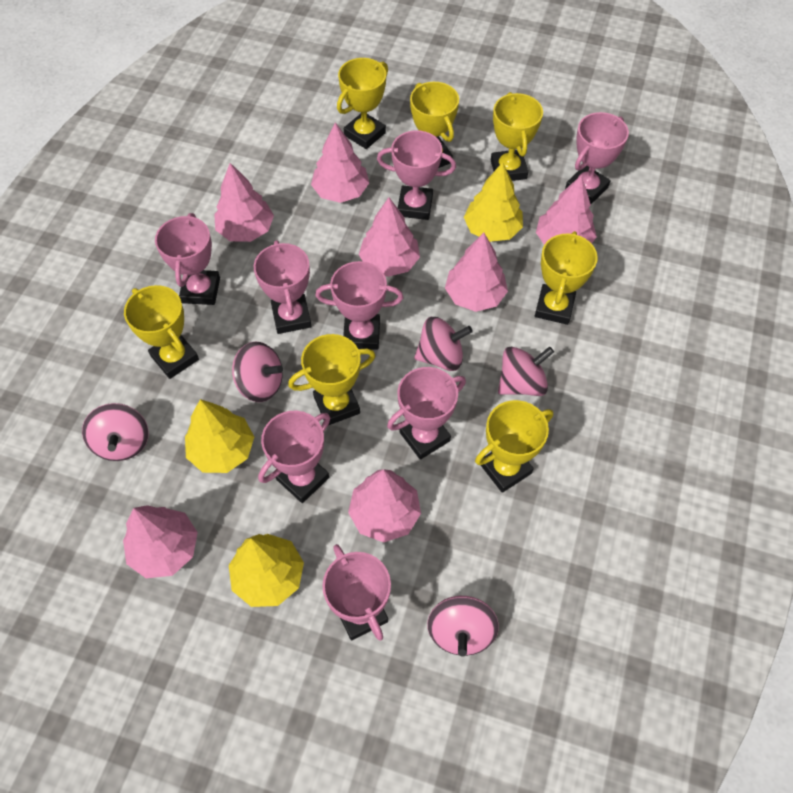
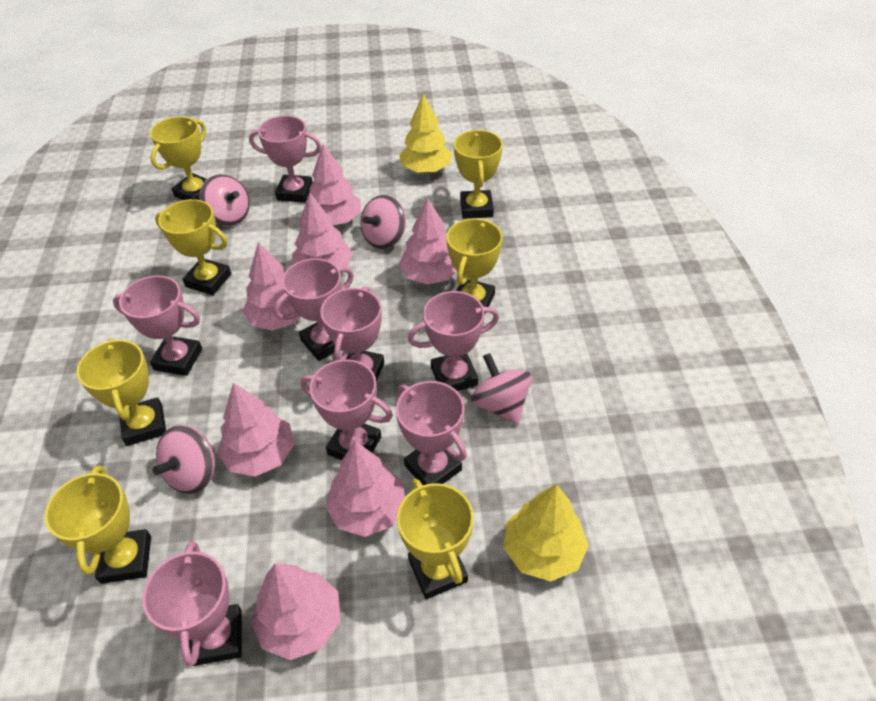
pink spinning top: 5 -> 4
yellow tree: 3 -> 2

